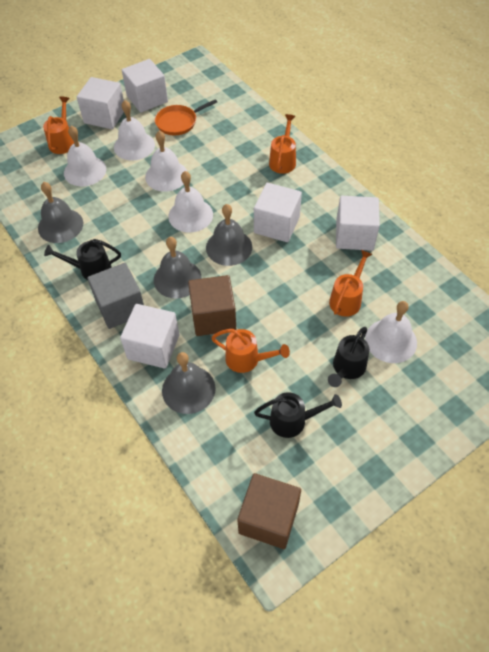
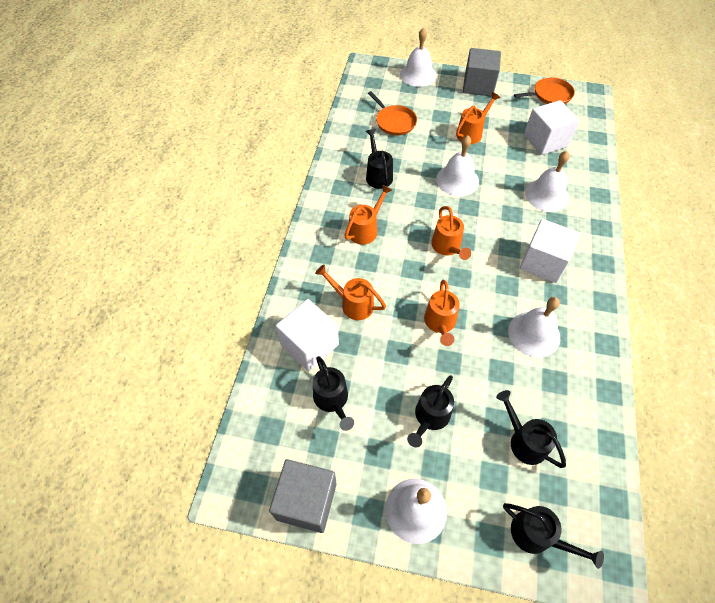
black watering can: 3 -> 5
brown cube: 2 -> 0
grey bell: 4 -> 0
grey cube: 1 -> 2
orange pan: 1 -> 2
orange watering can: 4 -> 5
white cube: 5 -> 3

